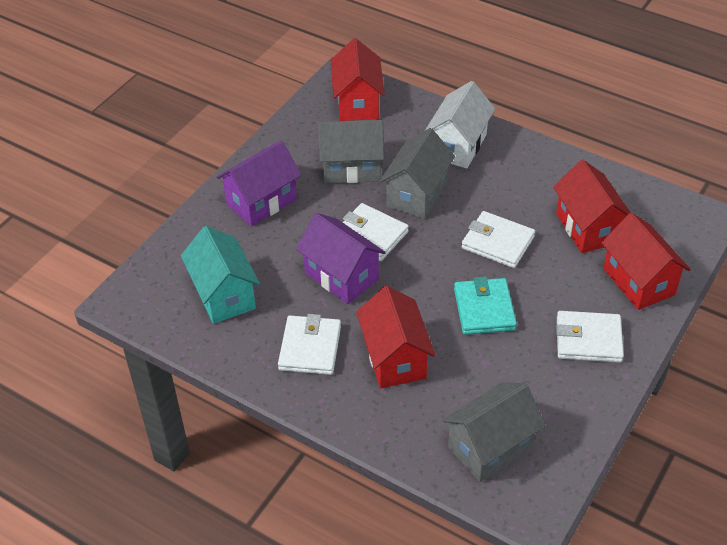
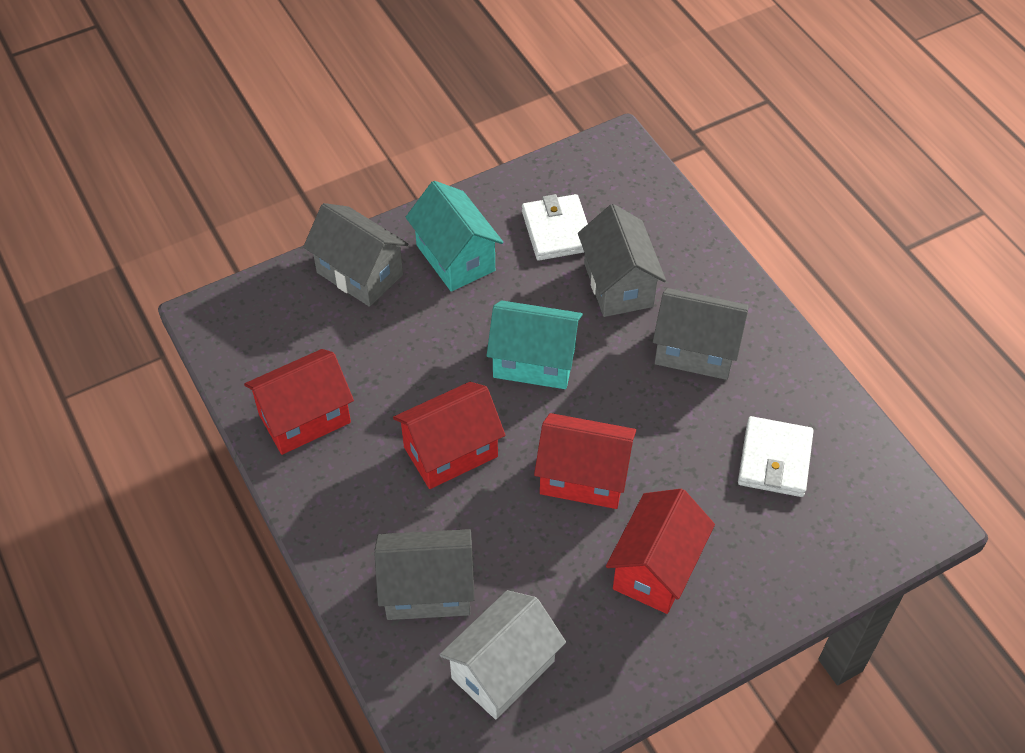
grey house: 3 -> 4
purple house: 2 -> 0
turquoise house: 1 -> 2
turquoise wallet: 1 -> 0
white wallet: 4 -> 2

